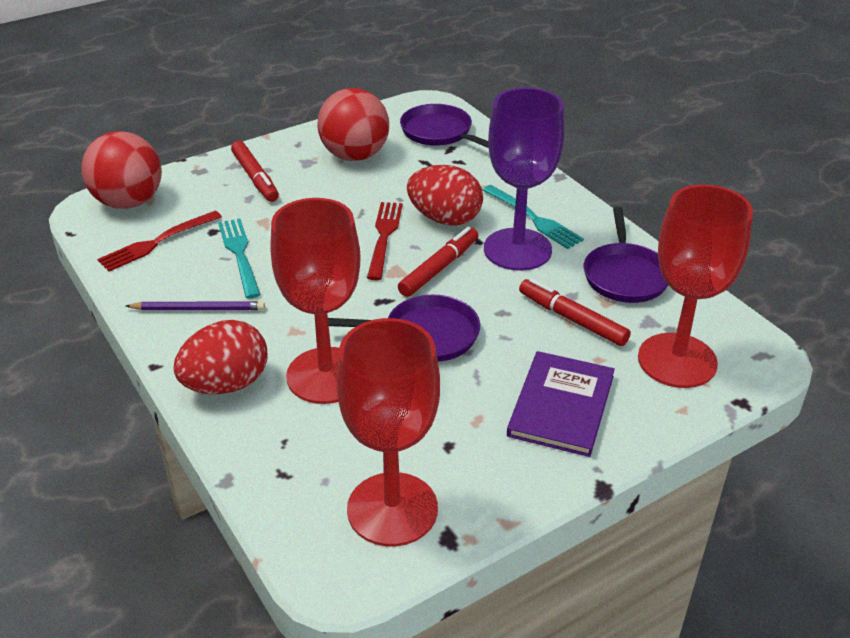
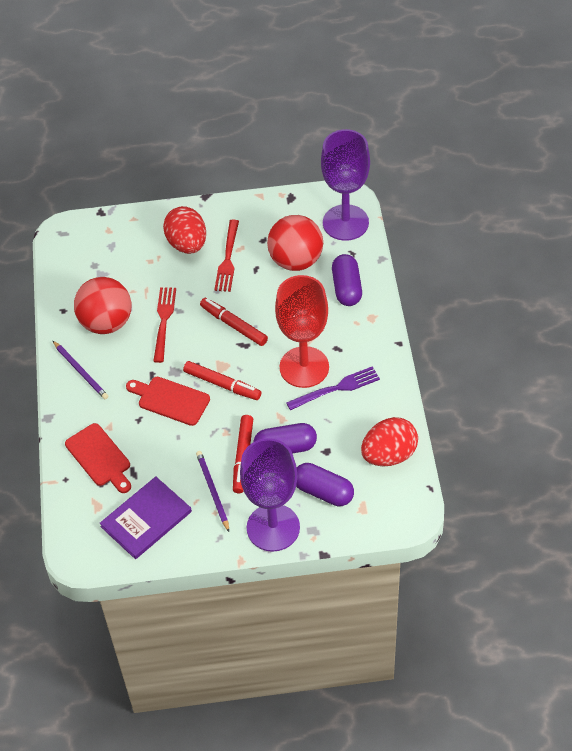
purple capsule: 0 -> 3
purple fork: 0 -> 1
purple goblet: 1 -> 2
purple pan: 3 -> 0
purple pencil: 1 -> 2
red cutting board: 0 -> 2
red goblet: 3 -> 1
turquoise fork: 2 -> 0

